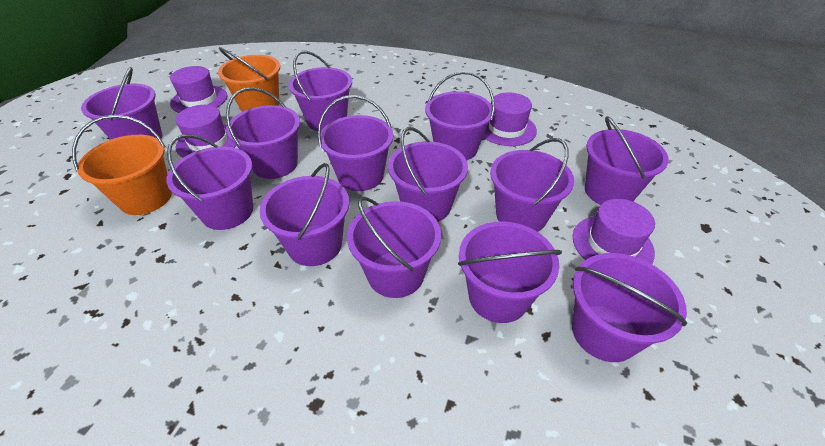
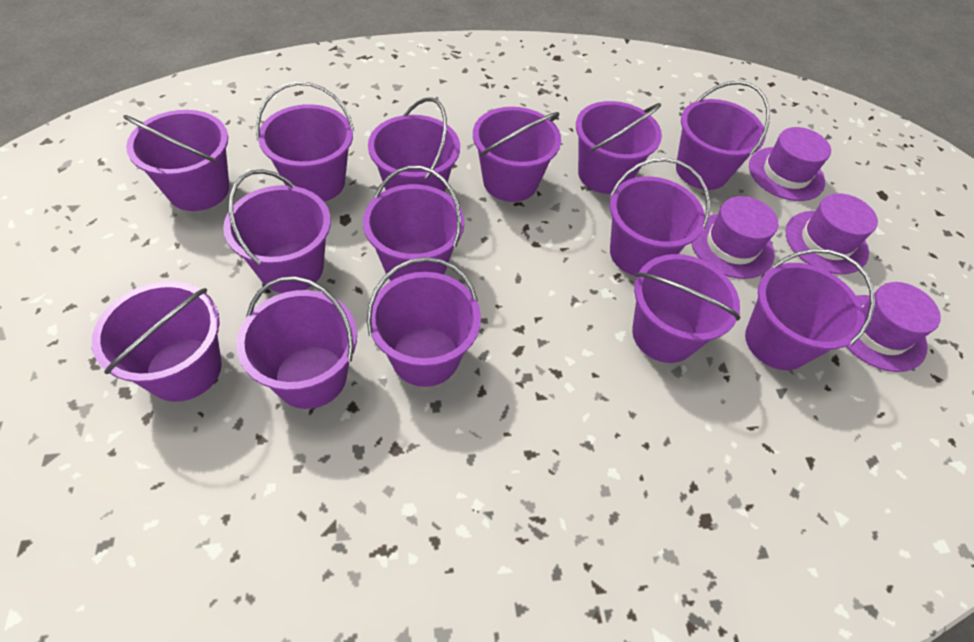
orange bucket: 2 -> 0
purple bucket: 13 -> 14

